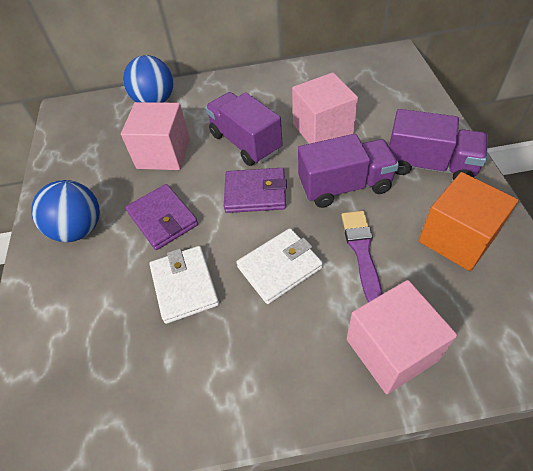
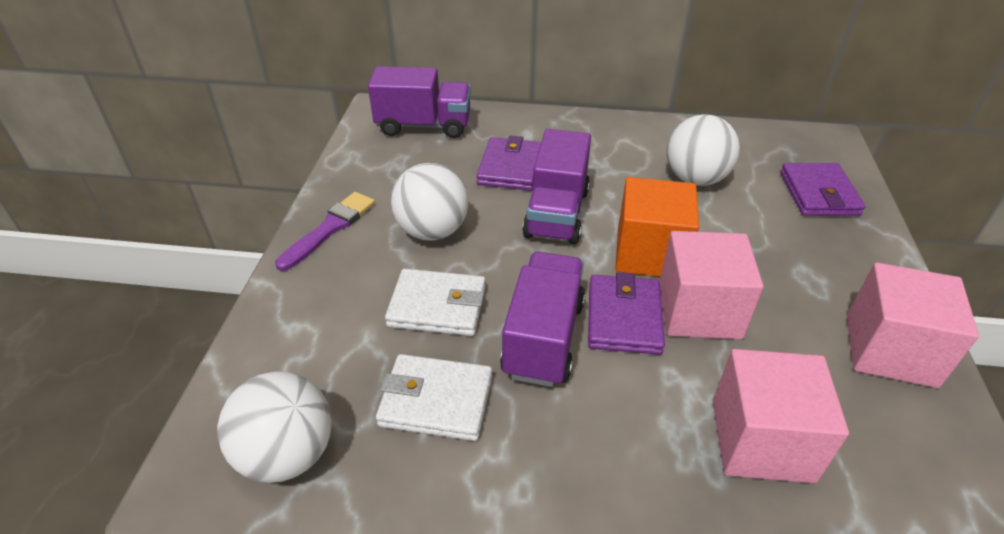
blue ball: 2 -> 0
purple wallet: 2 -> 3
white ball: 0 -> 3

